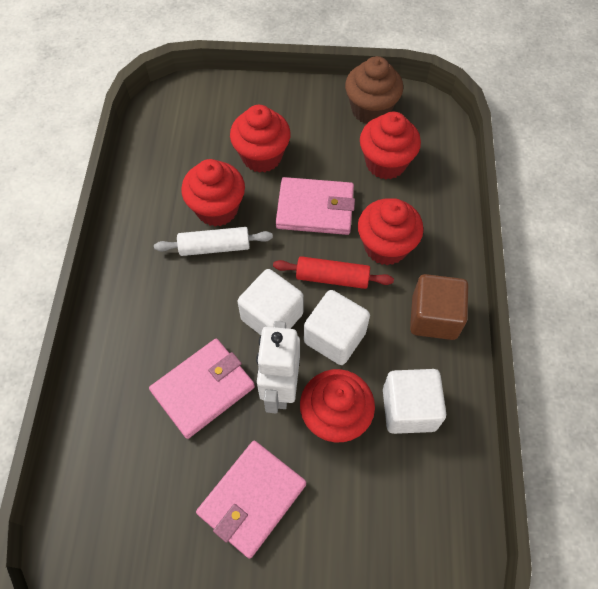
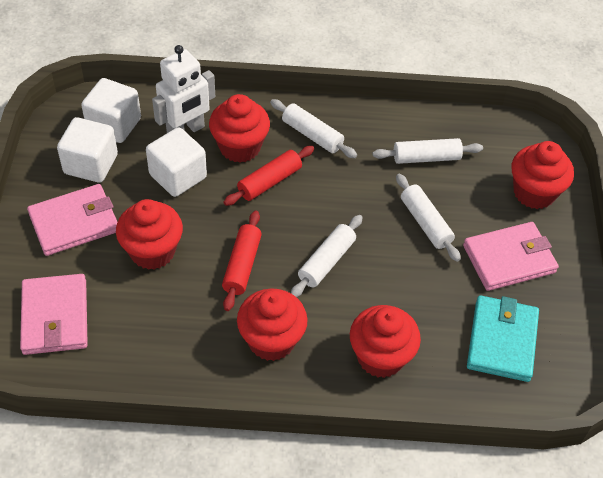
brown cube: 1 -> 0
brown cupcake: 1 -> 0
red rolling pin: 1 -> 2
turquoise wallet: 0 -> 1
white rolling pin: 1 -> 4

